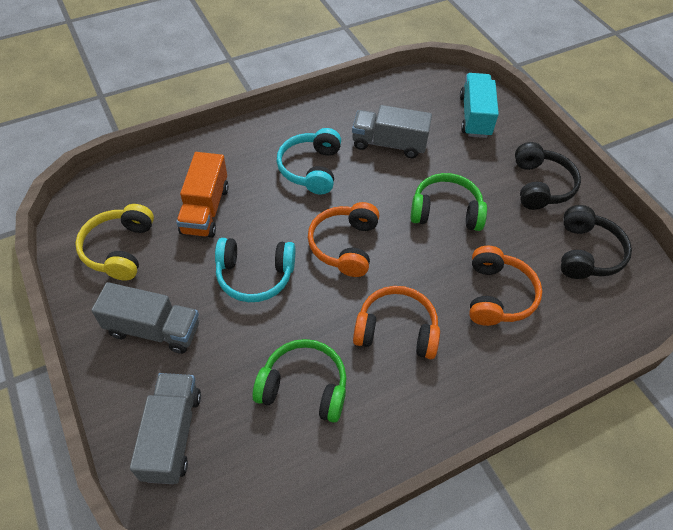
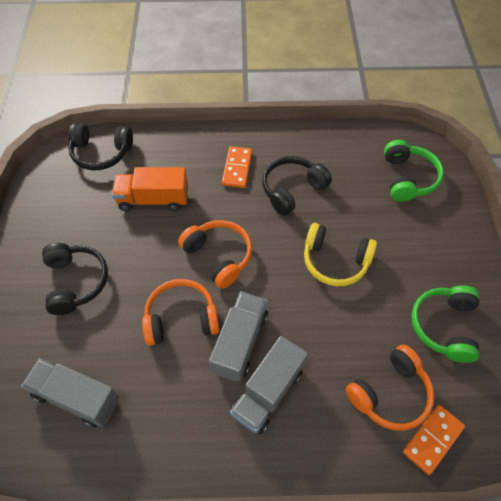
black headphones: 2 -> 3
orange domino: 0 -> 2
turquoise headphones: 2 -> 0
turquoise truck: 1 -> 0

